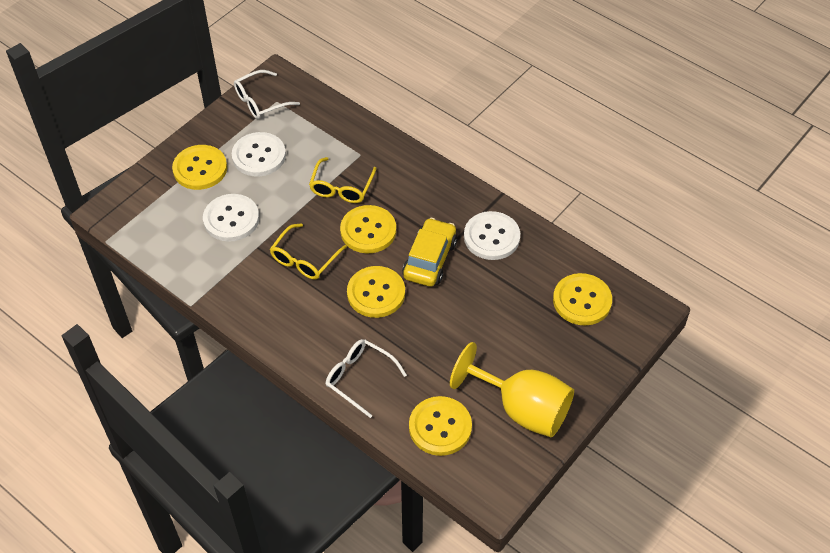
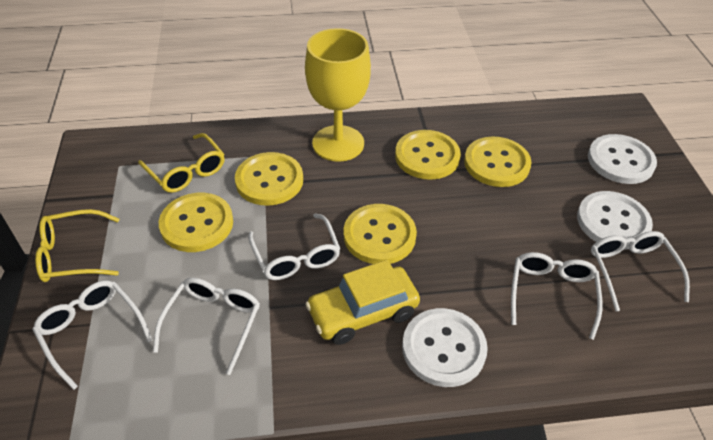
white glasses: 2 -> 5

